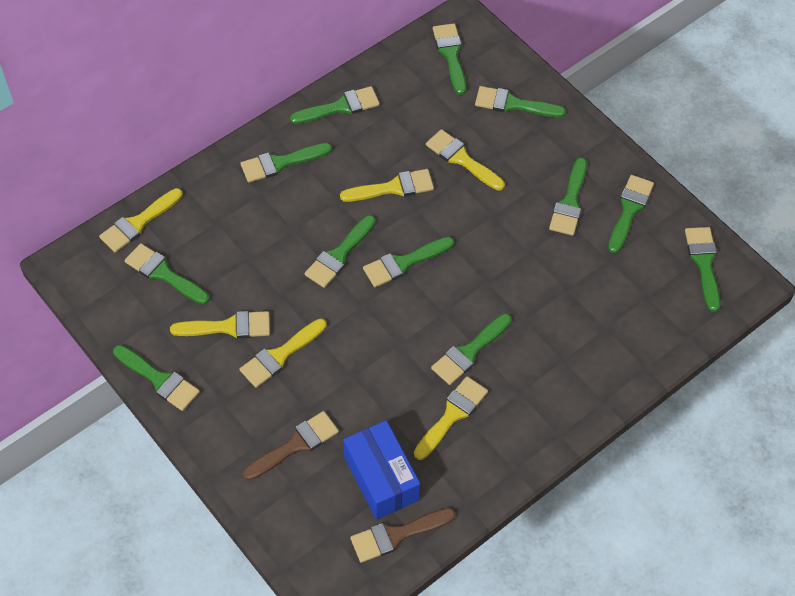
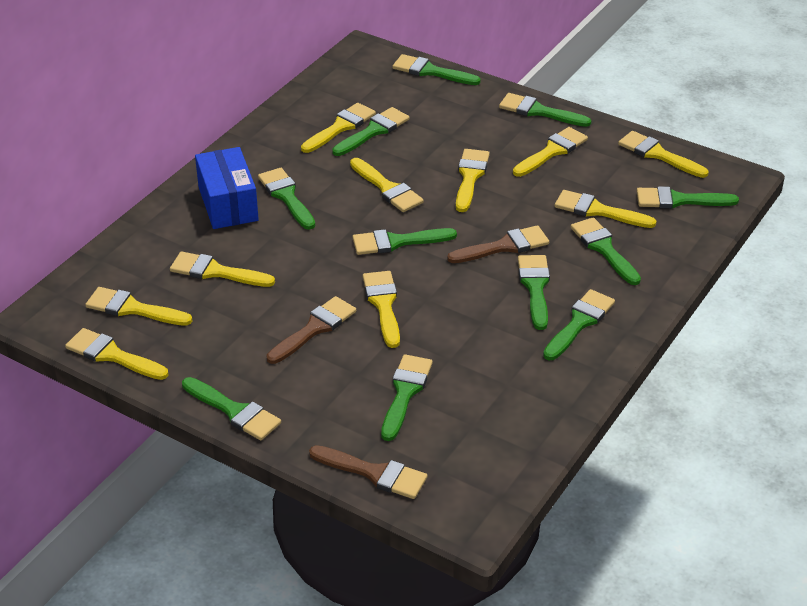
brown brush: 2 -> 3
green brush: 12 -> 11
yellow brush: 6 -> 10

